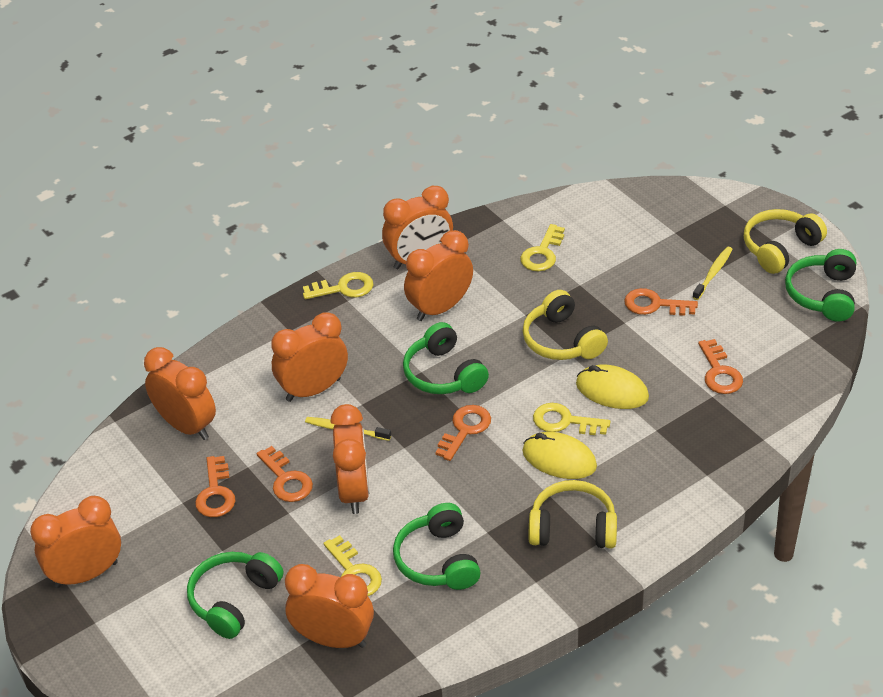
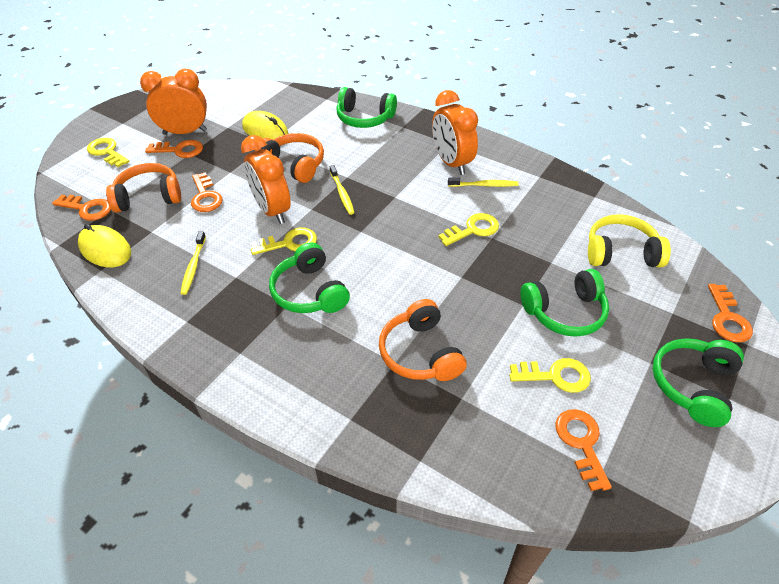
orange clock: 7 -> 3
orange headphones: 0 -> 3
yellow headphones: 3 -> 1
yellow toothbrush: 2 -> 3

